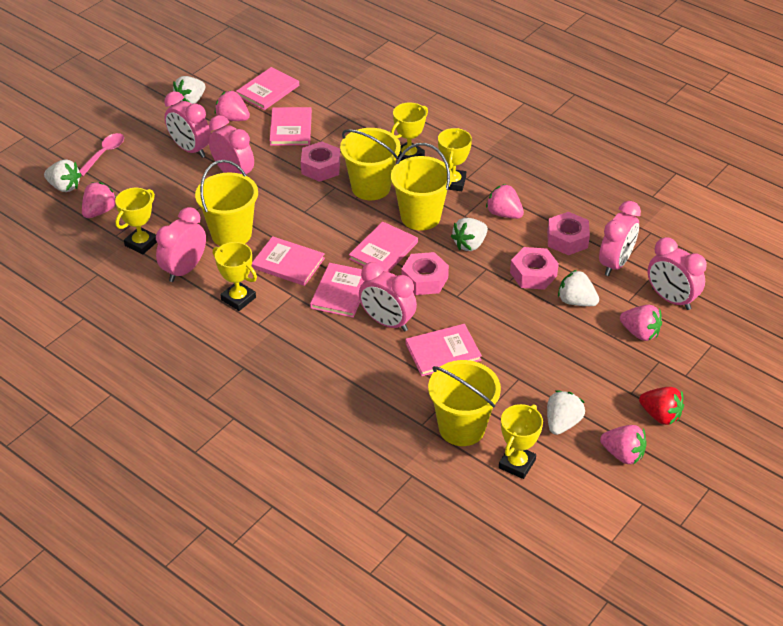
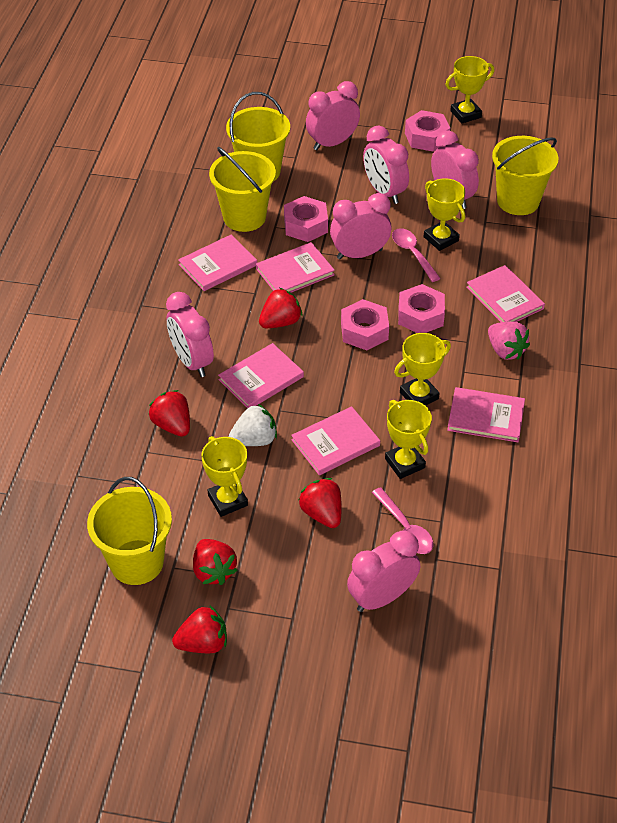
pink spoon: 1 -> 2
pink strawberry: 5 -> 1
red strawberry: 1 -> 5
white strawberry: 5 -> 1

